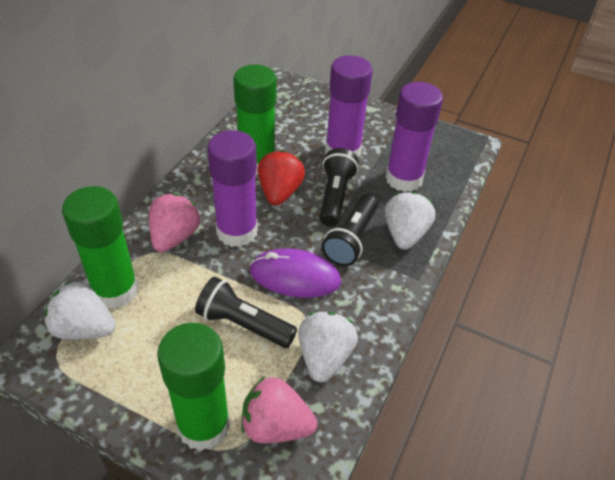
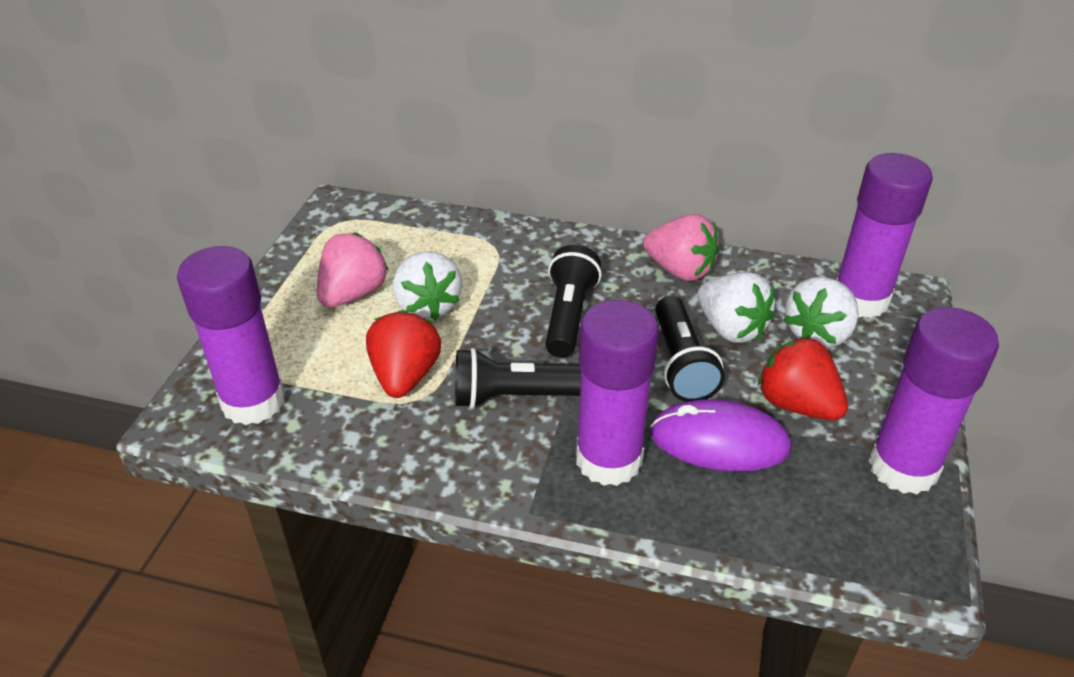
green glue stick: 3 -> 0
purple glue stick: 3 -> 4
red strawberry: 1 -> 2

